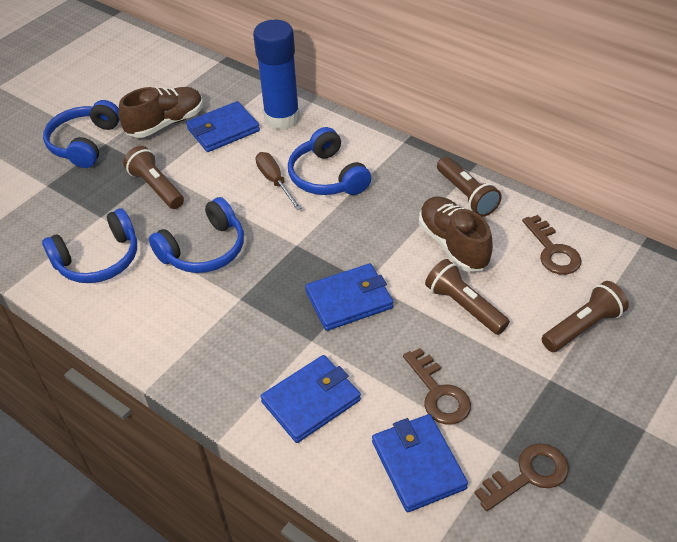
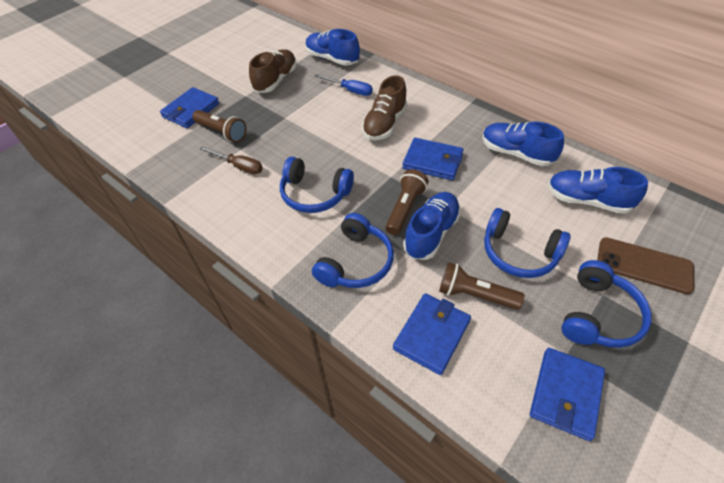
blue glue stick: 1 -> 0
blue screwdriver: 0 -> 1
blue shoe: 0 -> 4
brown flashlight: 4 -> 3
brown key: 3 -> 0
brown phone: 0 -> 1

